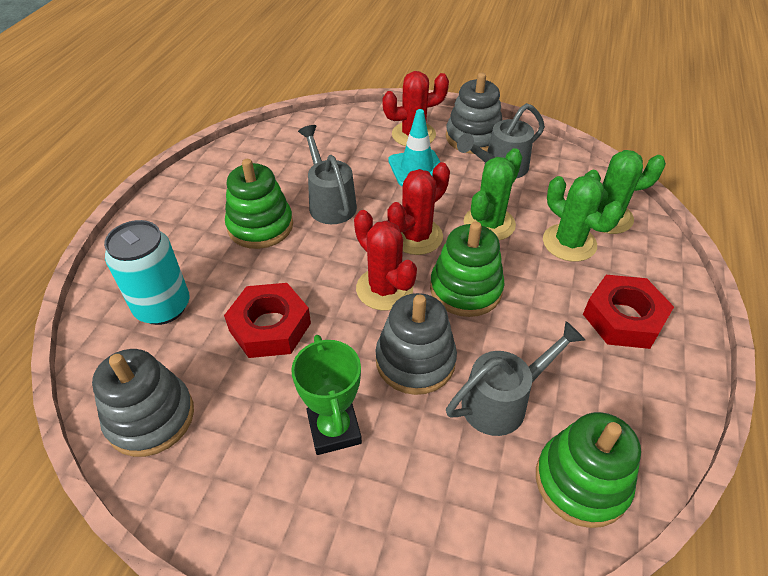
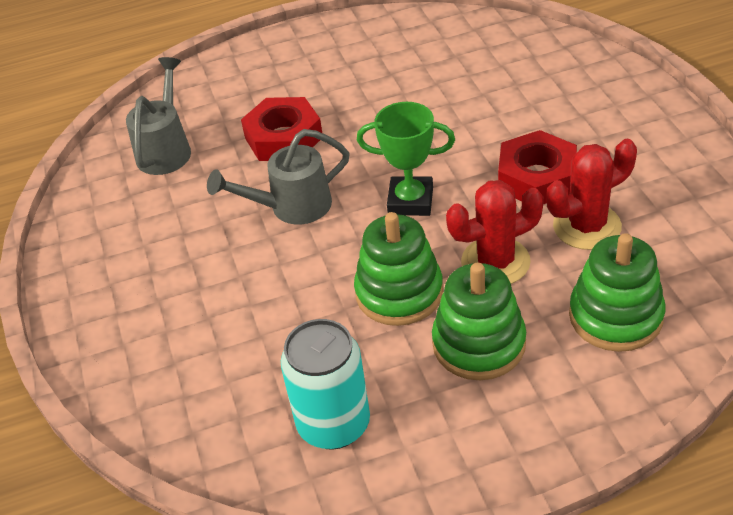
green cactus: 3 -> 0
grey stacking toy: 3 -> 0
grey watering can: 3 -> 2
red cactus: 3 -> 2
turquoise traffic cone: 1 -> 0

